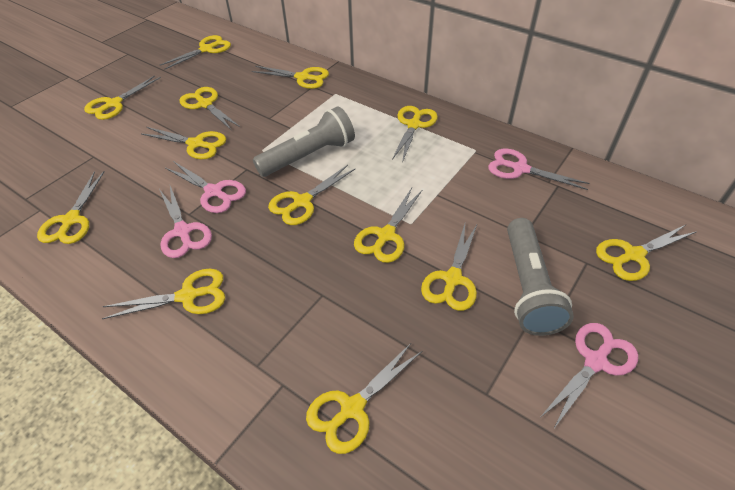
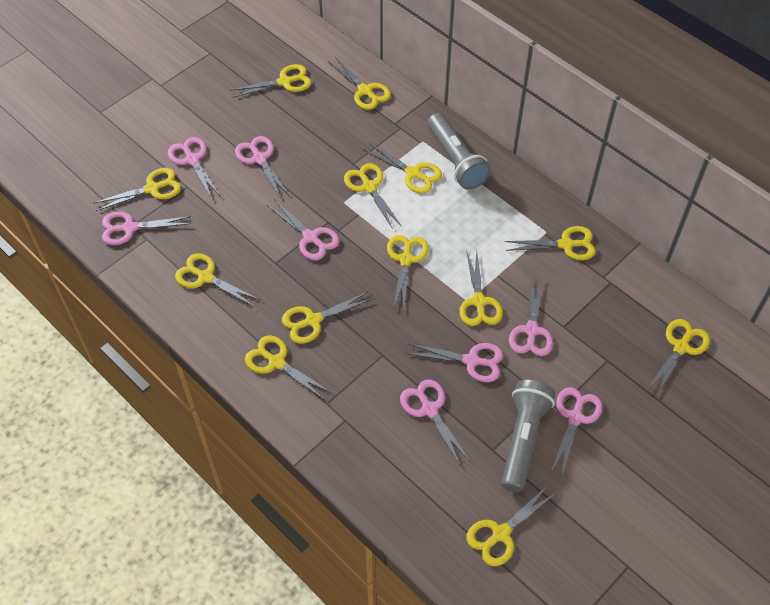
pink scissors: 4 -> 8

